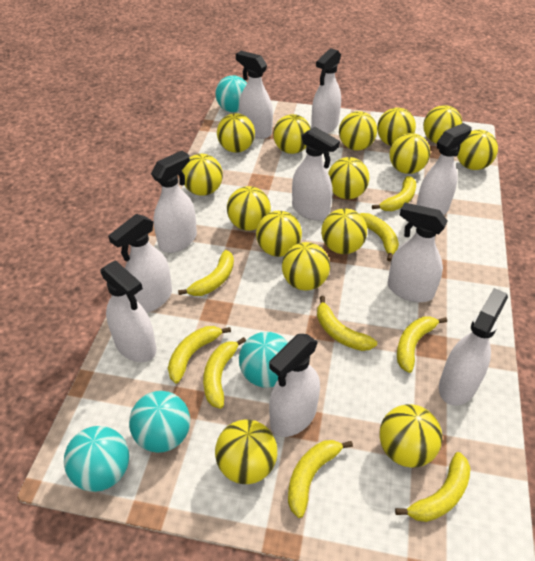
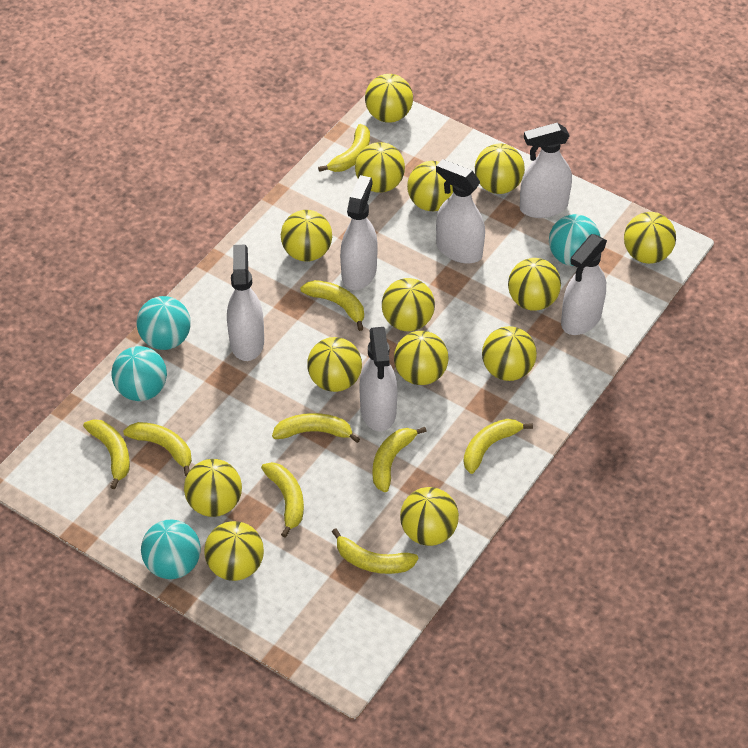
white spray bottle: 10 -> 6
yellow ball: 15 -> 14

